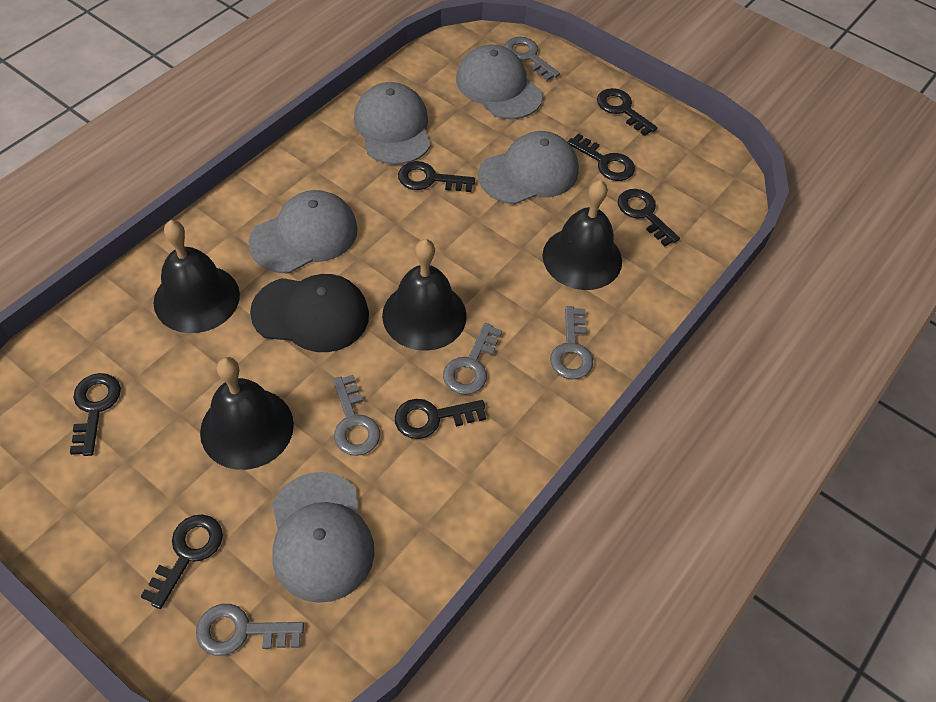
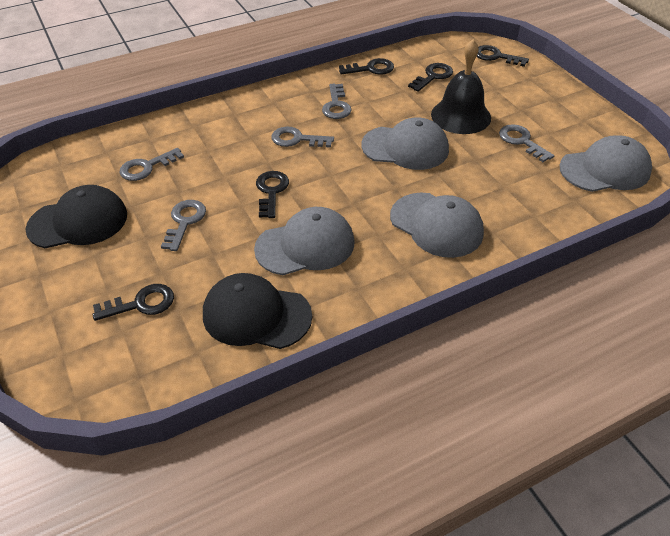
black bell: 4 -> 1
black cap: 1 -> 2
black key: 7 -> 5
grey cap: 5 -> 4

